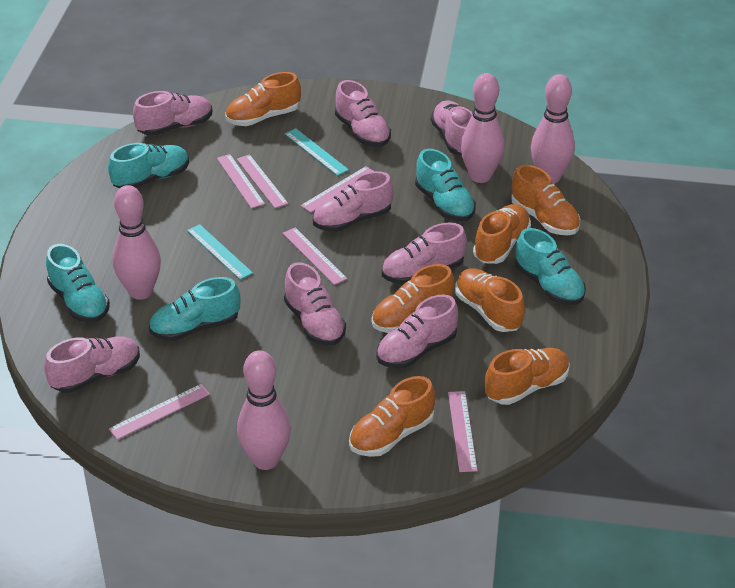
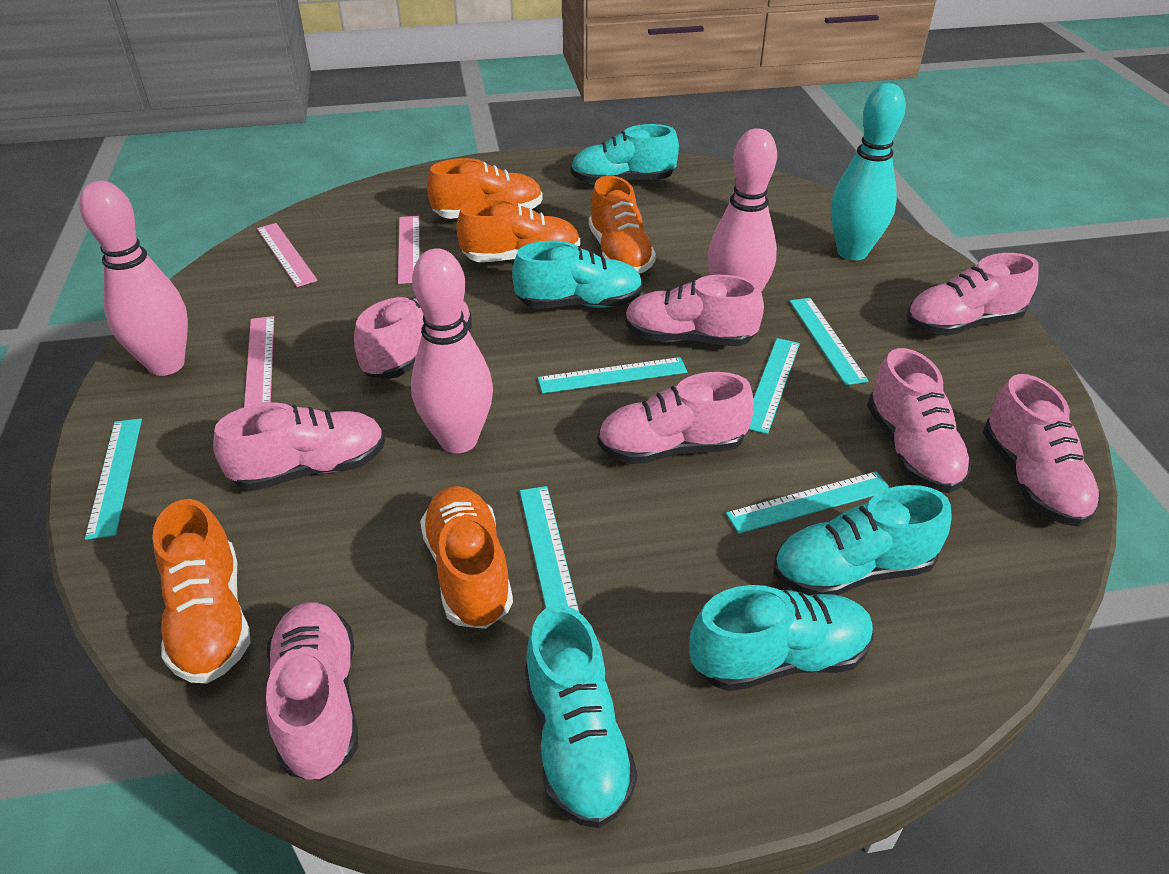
orange shoe: 7 -> 5
pink bowling pin: 4 -> 3
pink ruler: 6 -> 3
turquoise bowling pin: 0 -> 1
turquoise ruler: 2 -> 6

